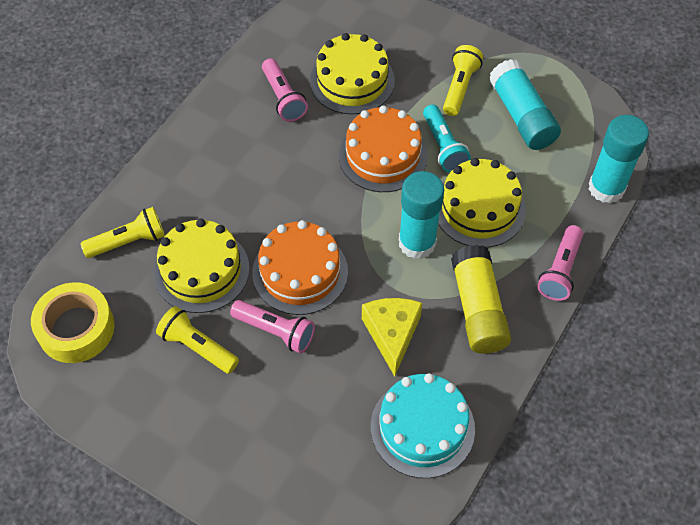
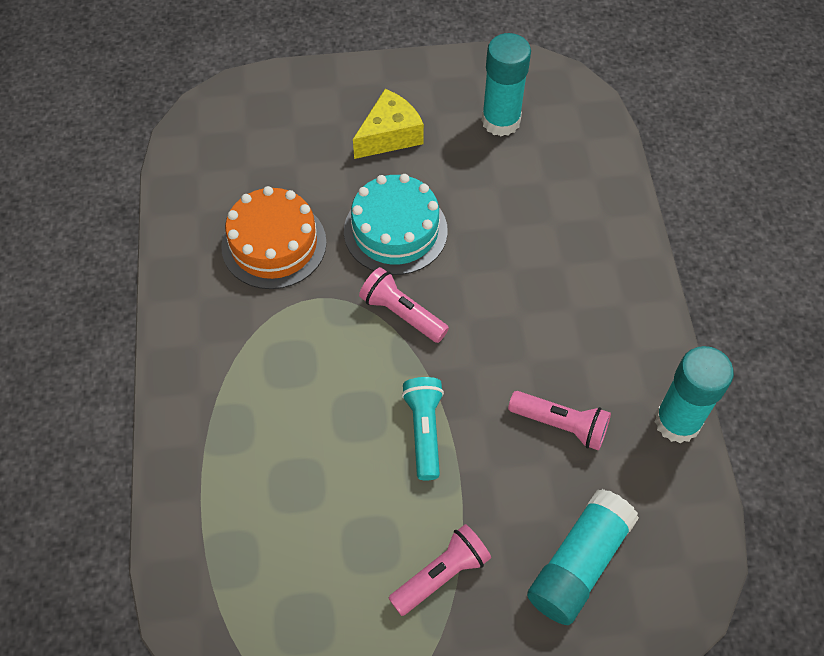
orange cake: 2 -> 1
yellow cake: 3 -> 0
yellow flashlight: 3 -> 0
yellow glue stick: 1 -> 0
yellow tape: 1 -> 0

